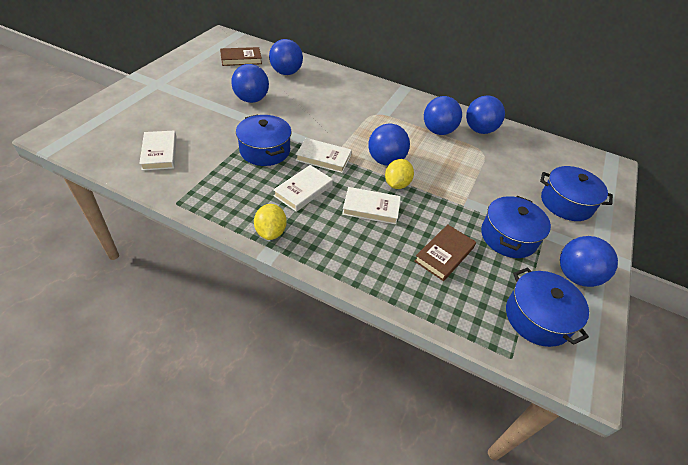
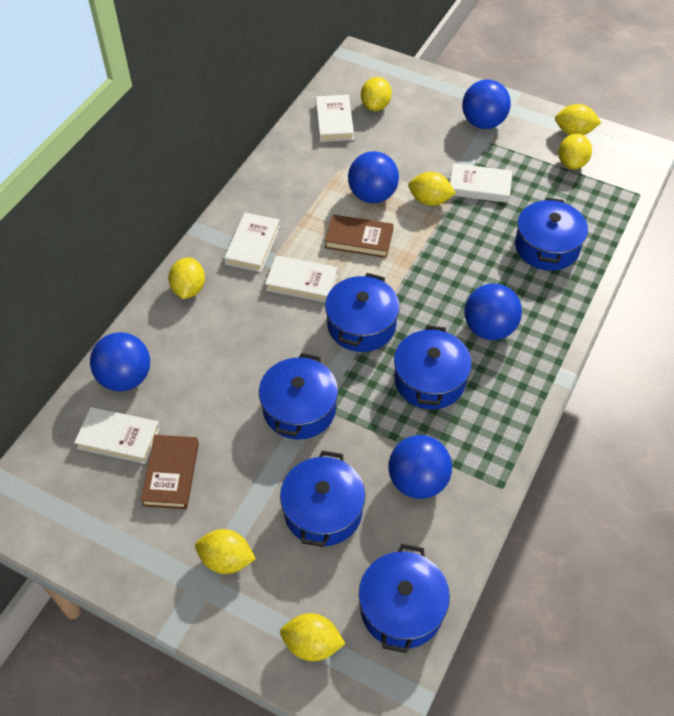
blue ball: 6 -> 5
blue pot: 4 -> 6
white book: 4 -> 5
yellow lemon: 2 -> 7

